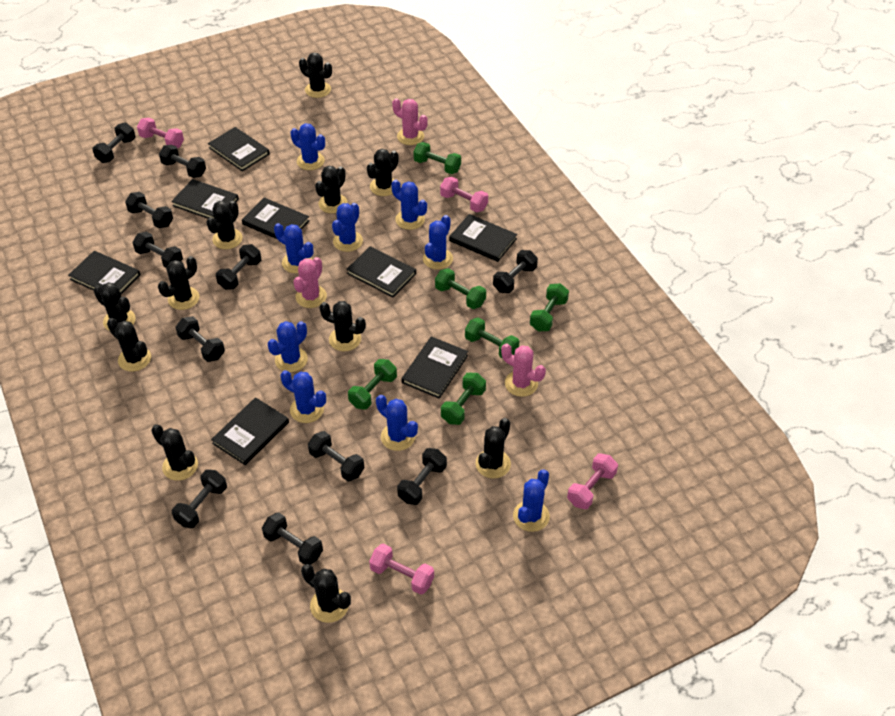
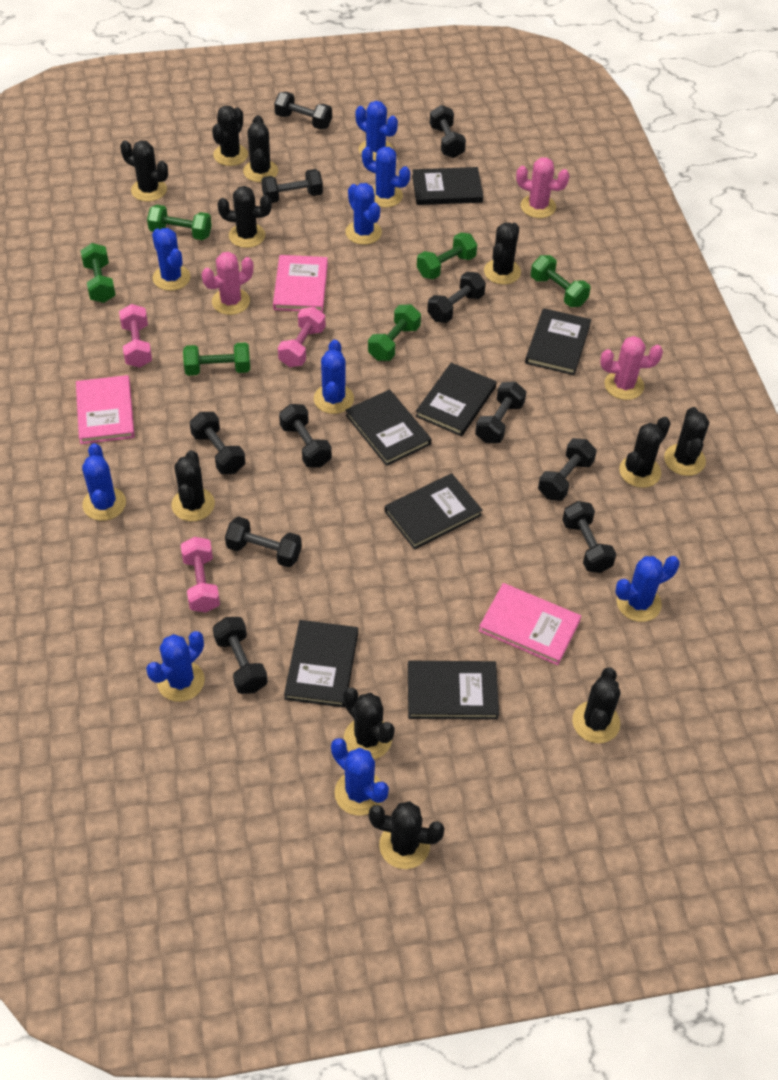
black book: 8 -> 7
pink book: 0 -> 3
pink dumbbell: 4 -> 3

